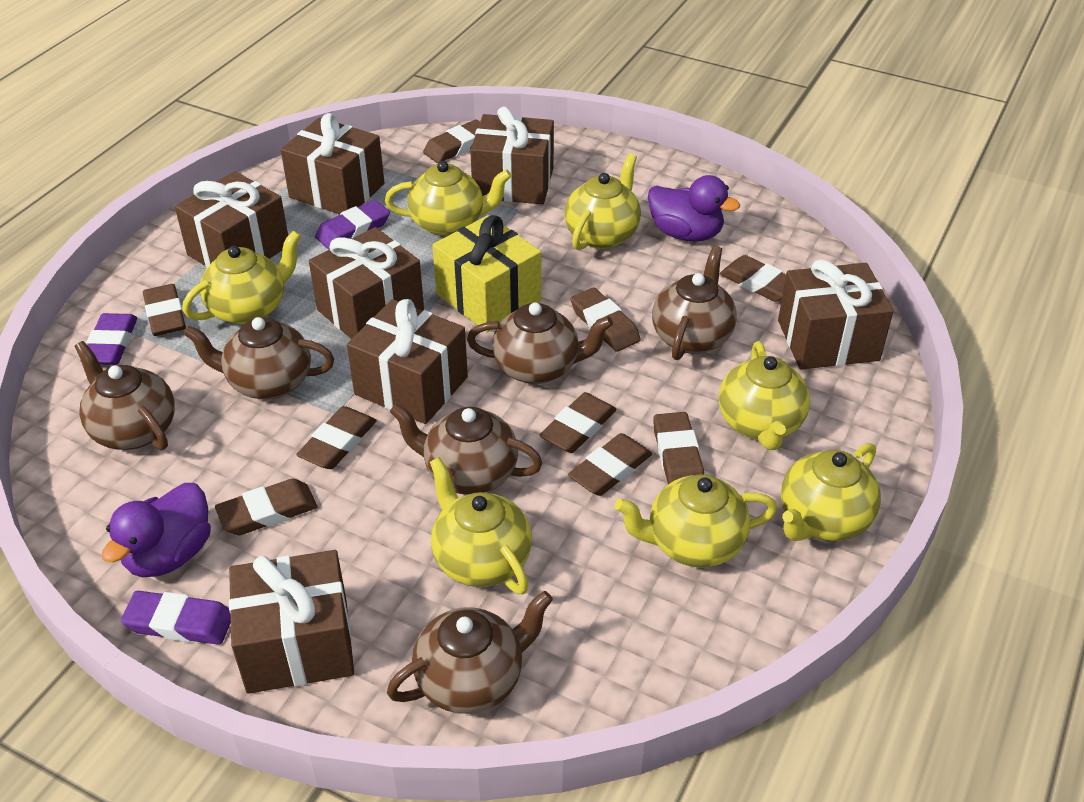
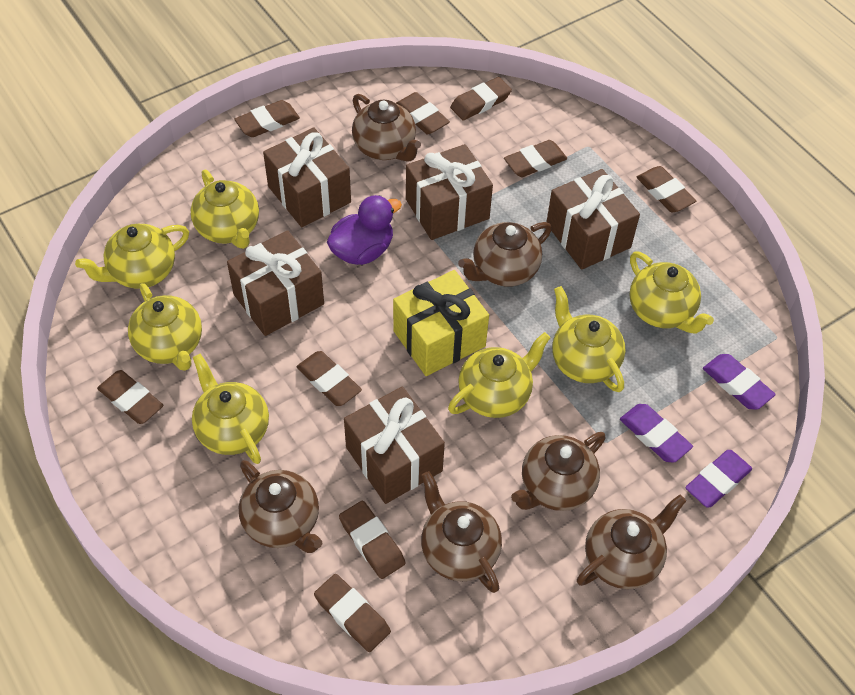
brown gift: 7 -> 5
purple duck: 2 -> 1

